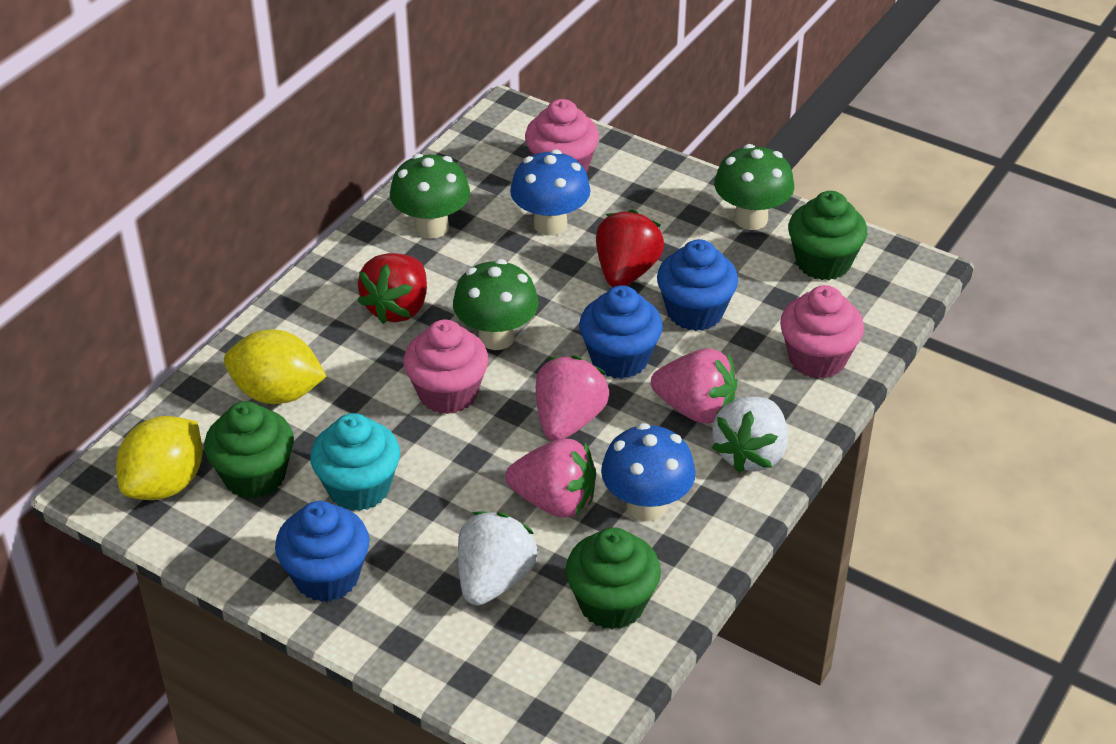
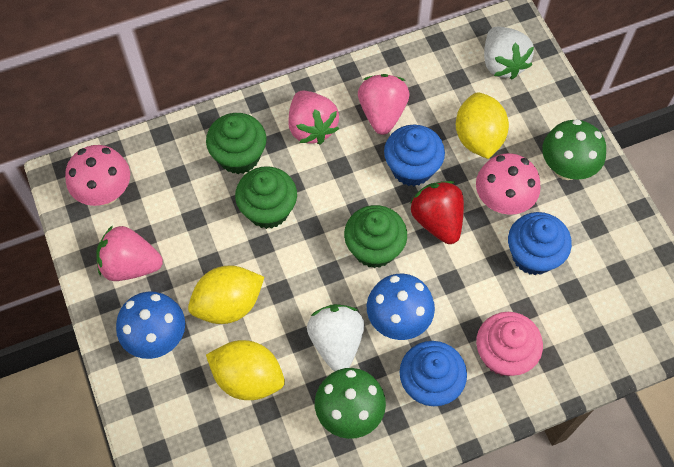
green mushroom: 3 -> 2
pink cupcake: 3 -> 1
pink mushroom: 0 -> 2
red strawberry: 2 -> 1
turquoise cupcake: 1 -> 0
yellow lemon: 2 -> 3

